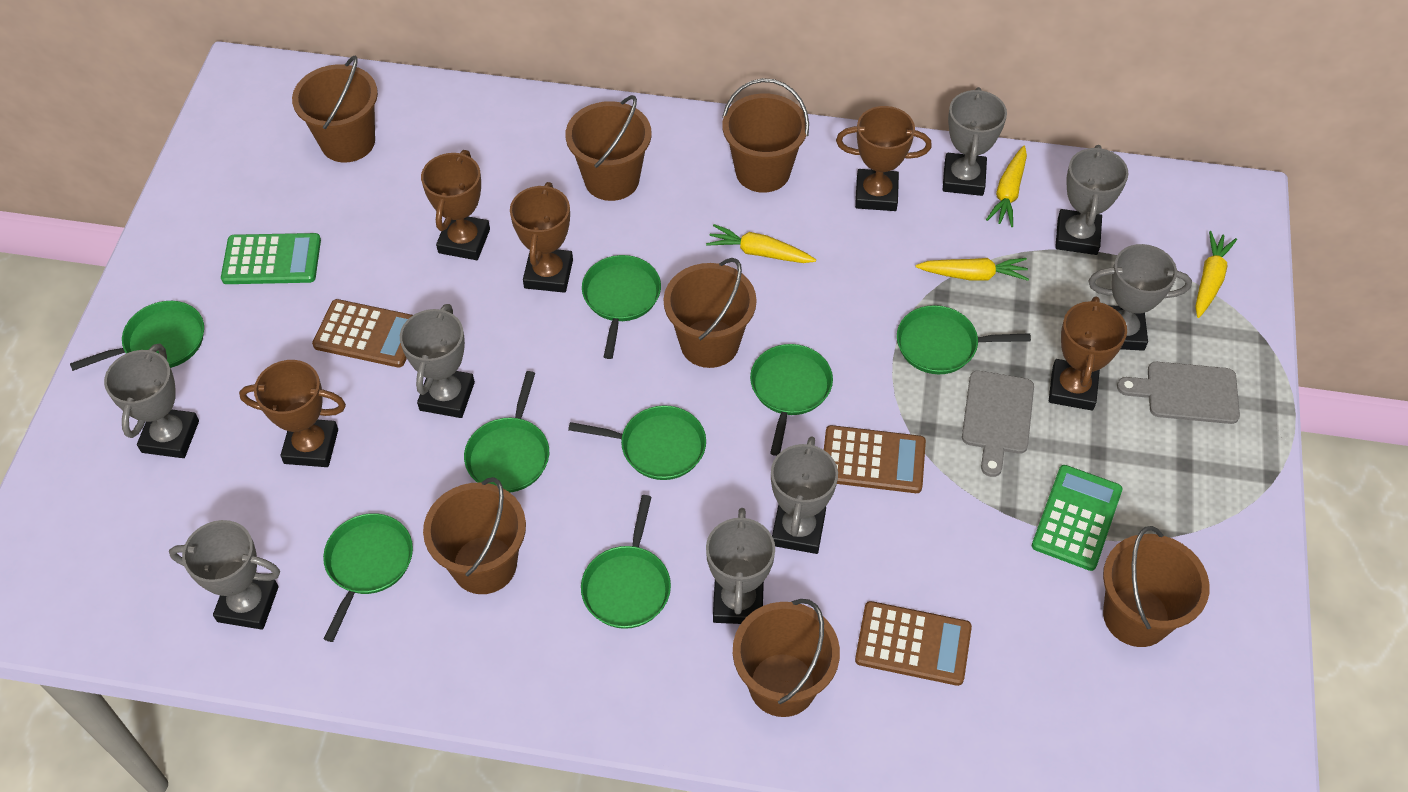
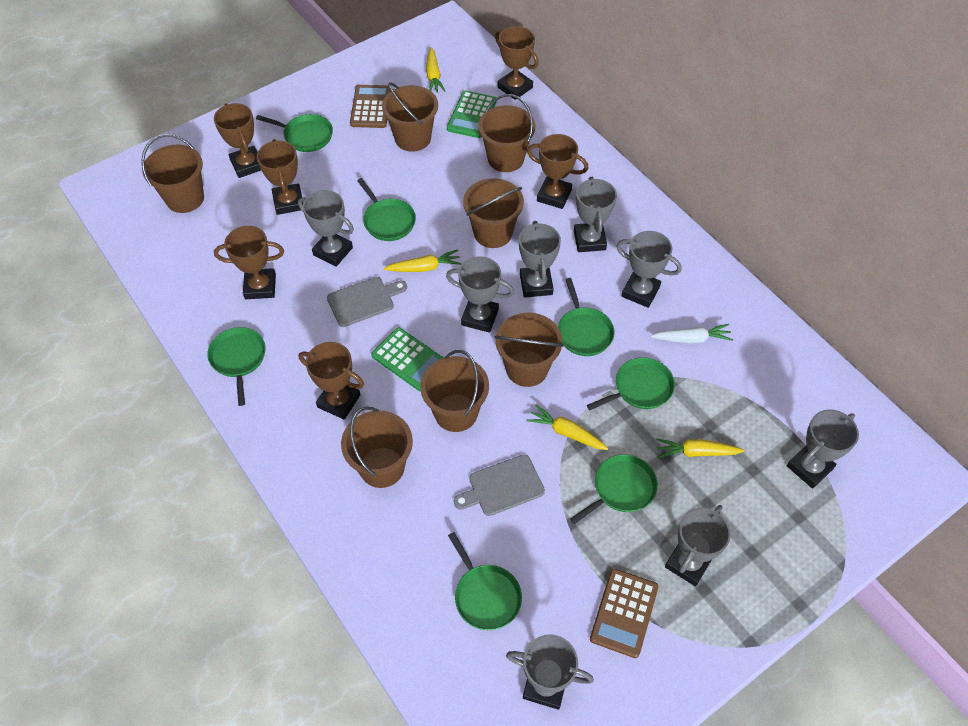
brown calculator: 3 -> 2
brown trophy: 5 -> 6
green pan: 8 -> 7
white carrot: 0 -> 1

